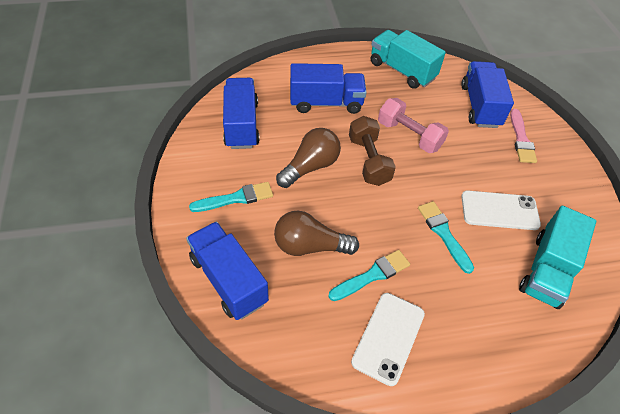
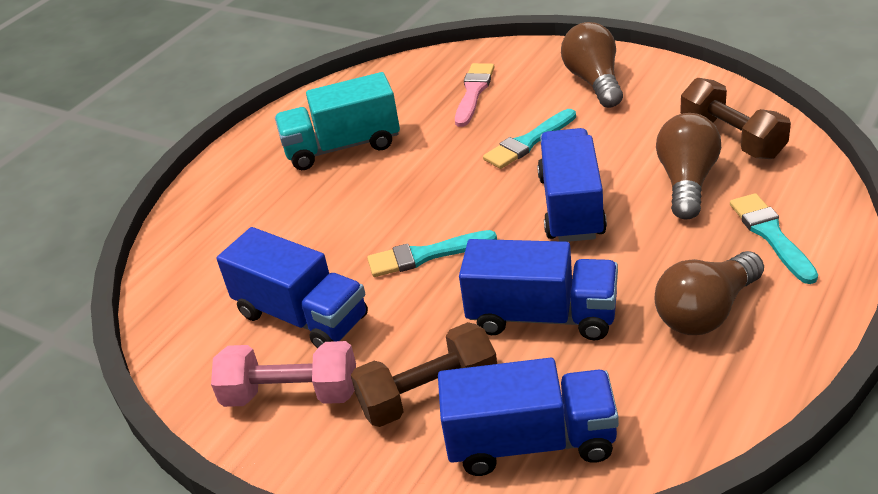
brown dumbbell: 1 -> 2
brown light bulb: 2 -> 3
turquoise truck: 2 -> 1
white phone: 2 -> 0

